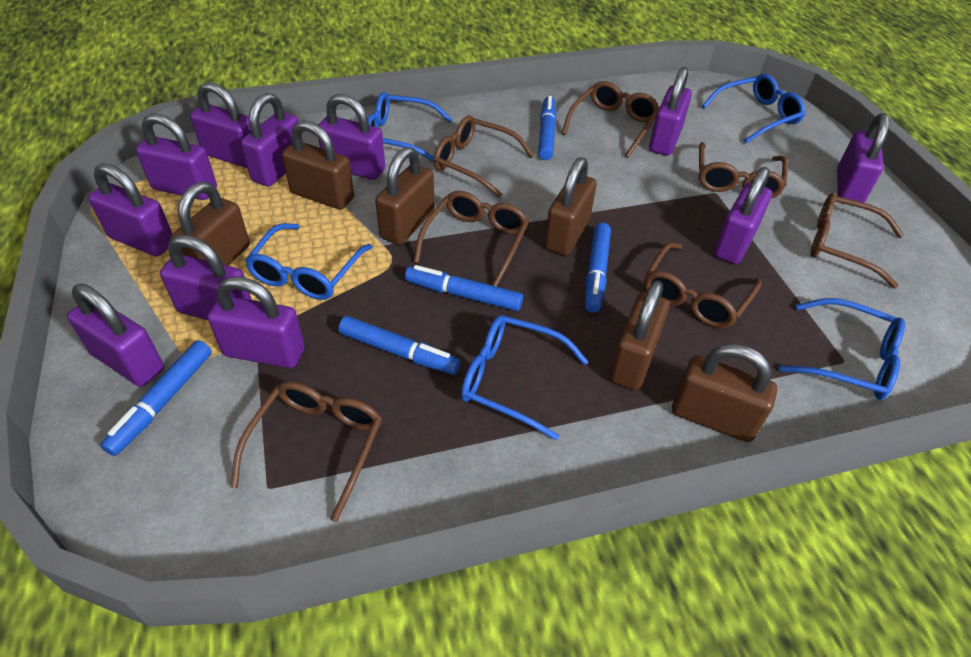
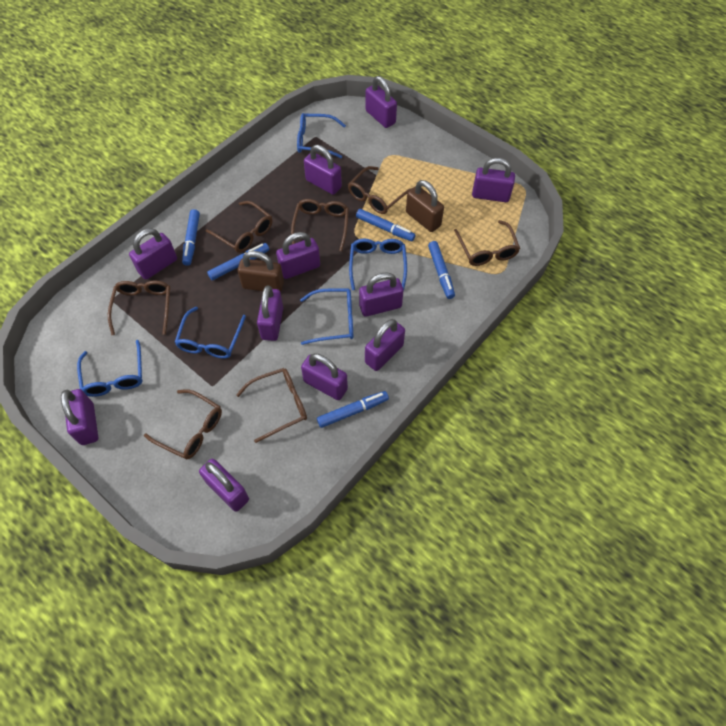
brown padlock: 6 -> 2

